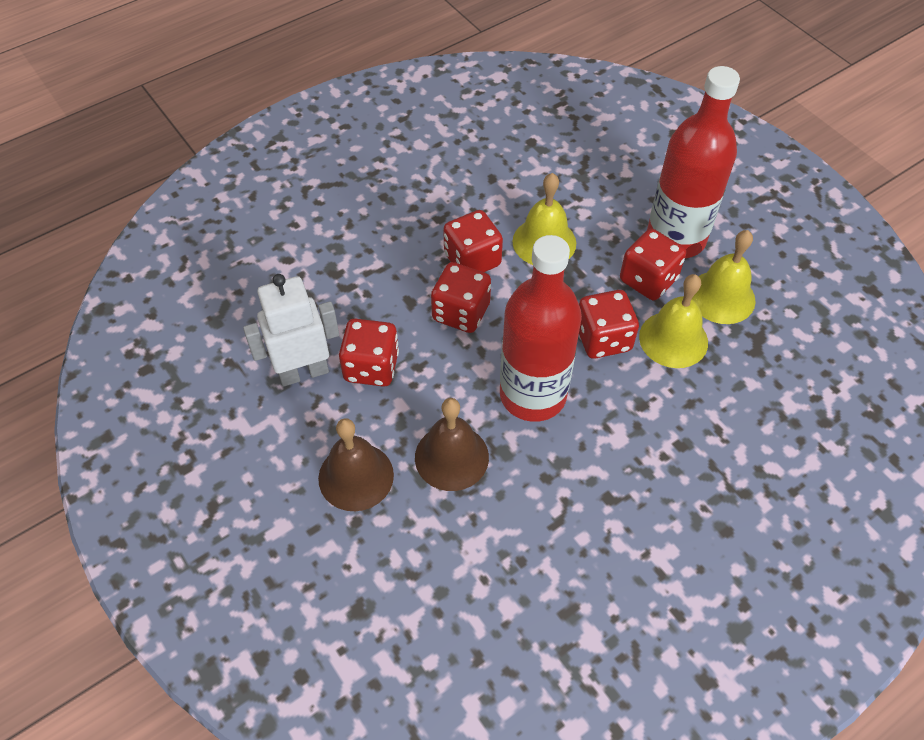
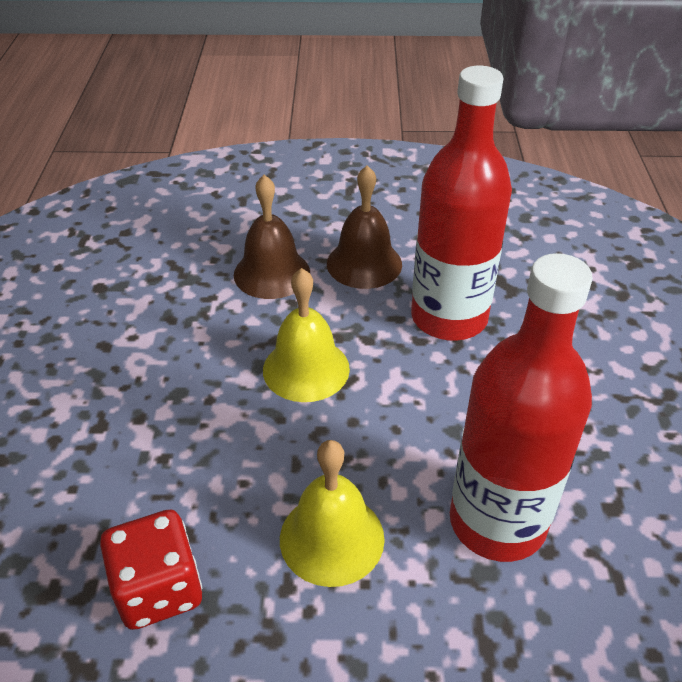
red dice: 5 -> 1
white robot: 1 -> 0
yellow bell: 3 -> 2

